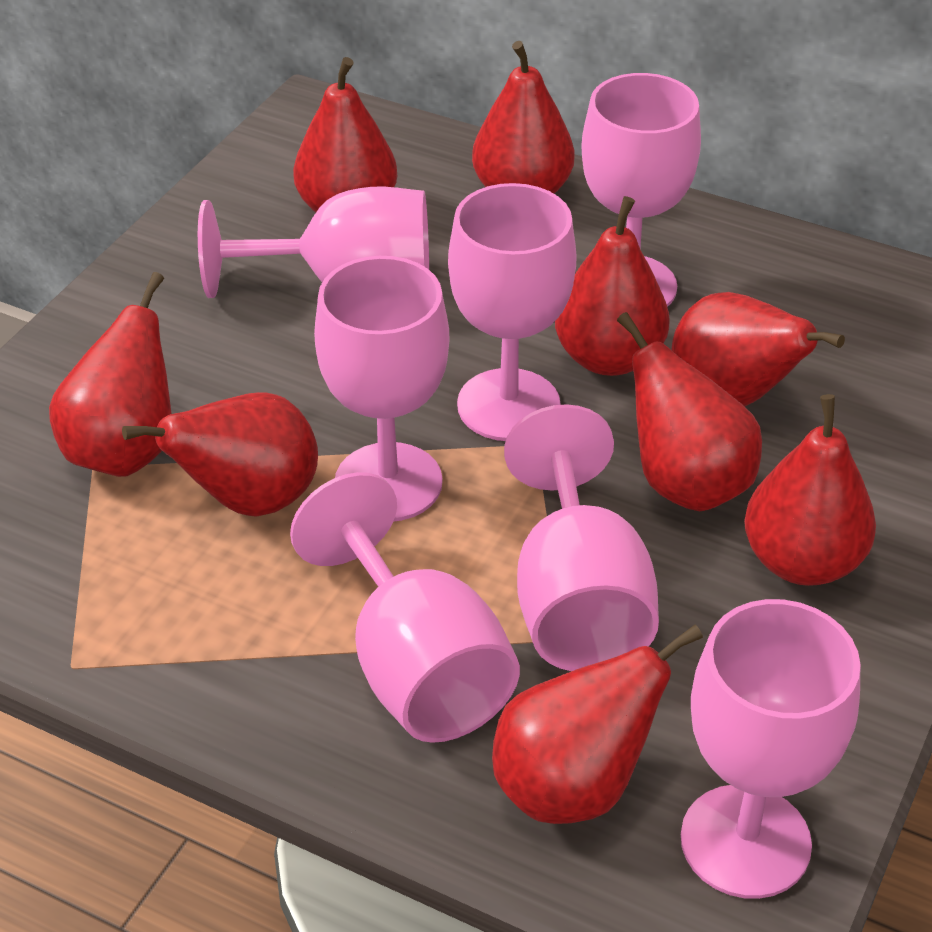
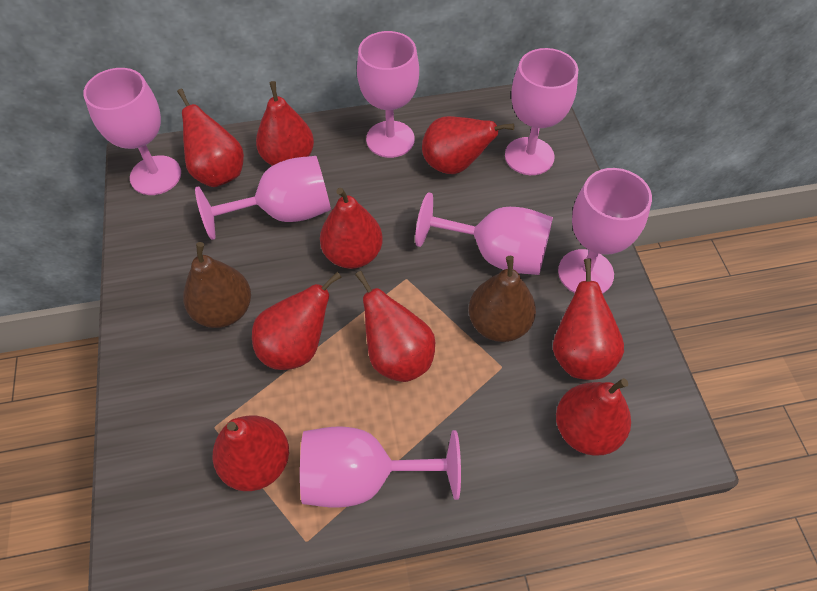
brown pear: 0 -> 2

